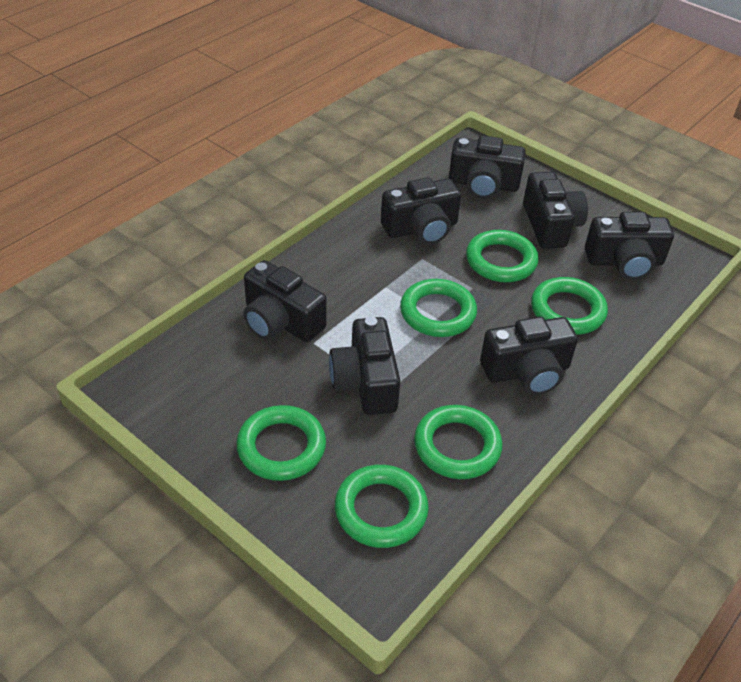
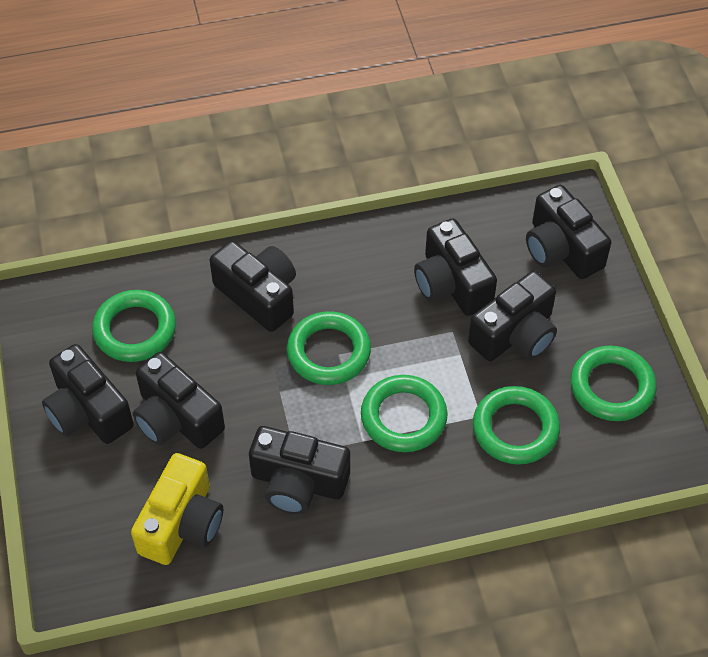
green ring: 6 -> 5
yellow camera: 0 -> 1

